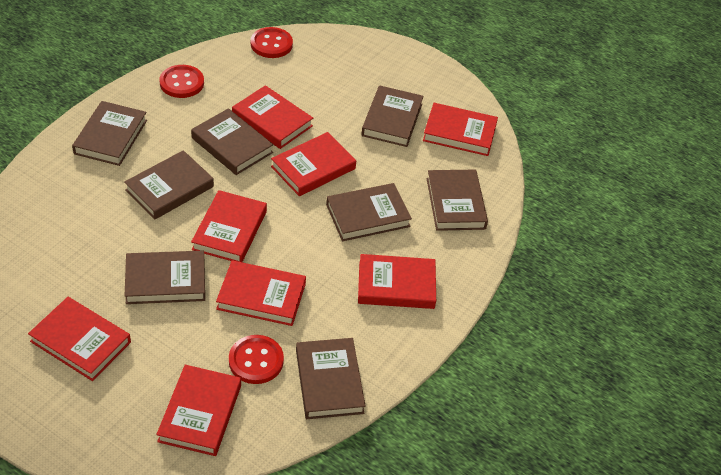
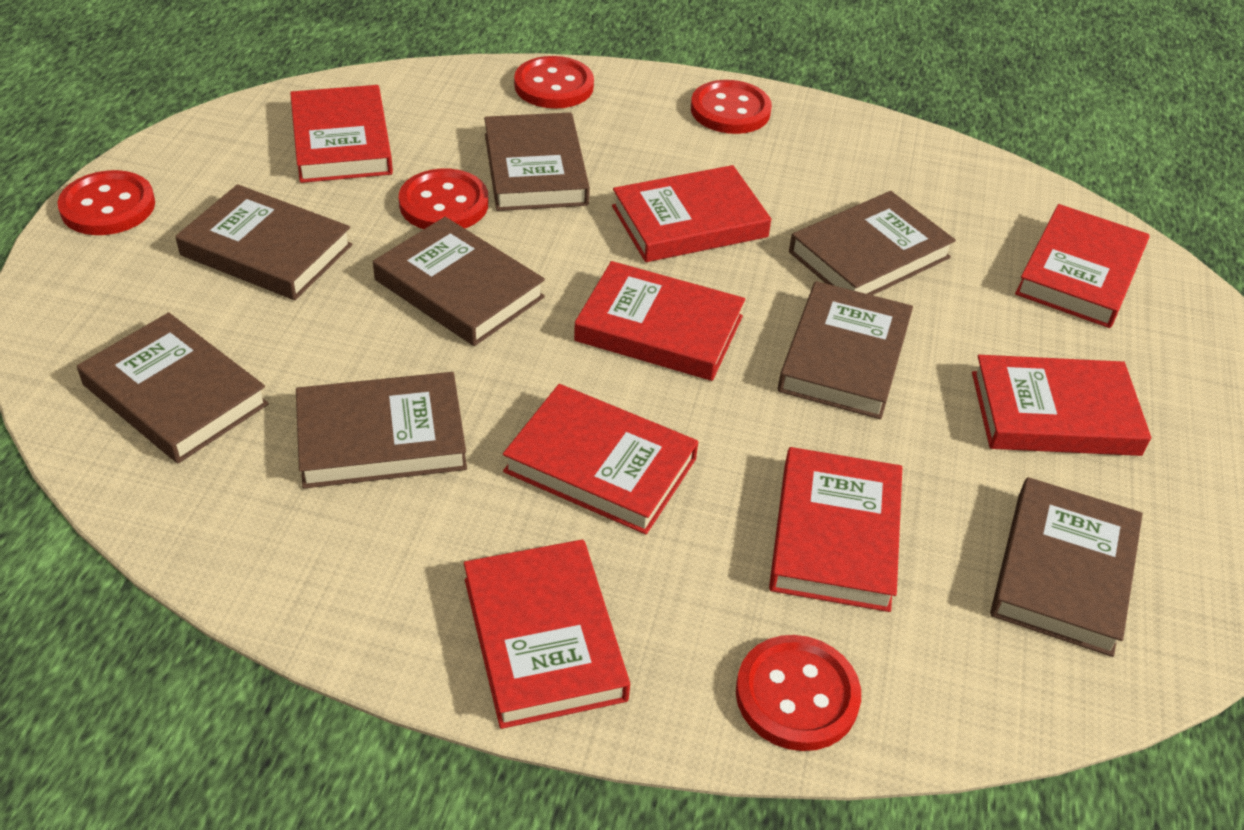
red button: 3 -> 5

